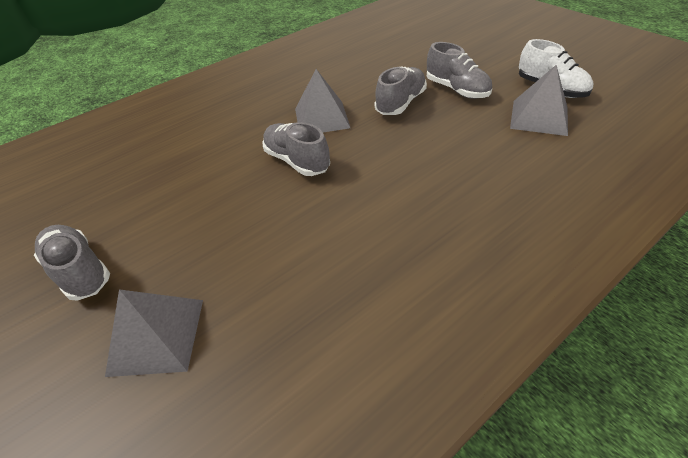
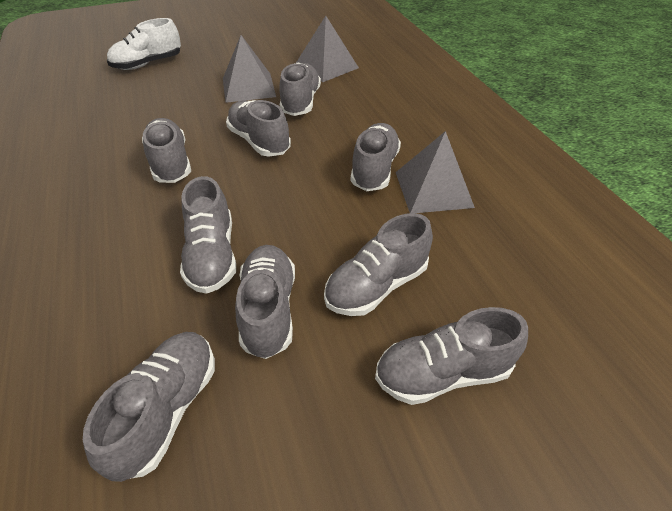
grey shoe: 4 -> 9

